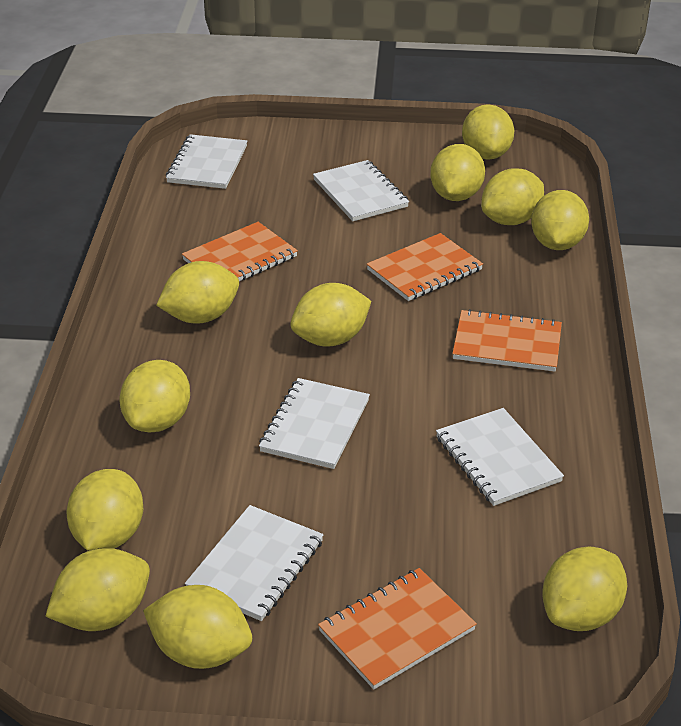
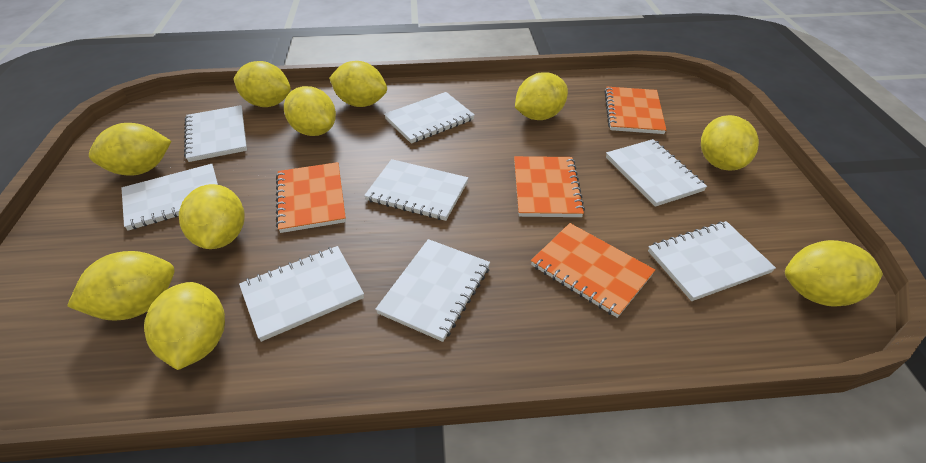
white notebook: 5 -> 8
yellow lemon: 11 -> 10

